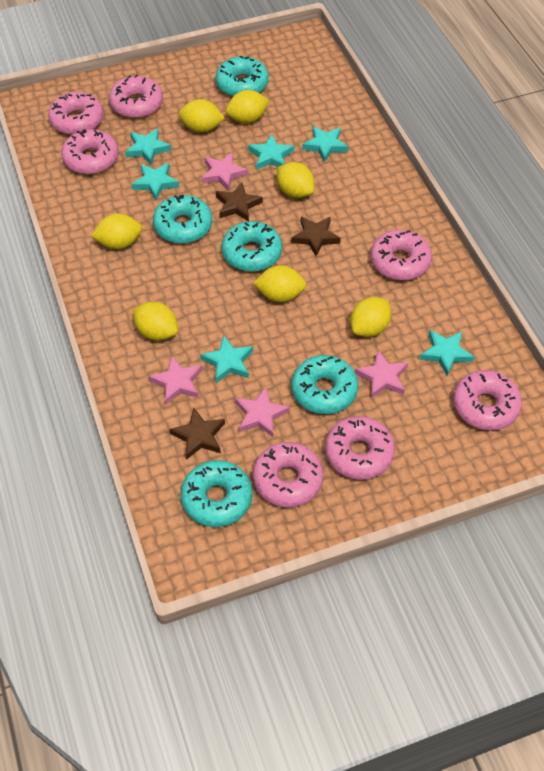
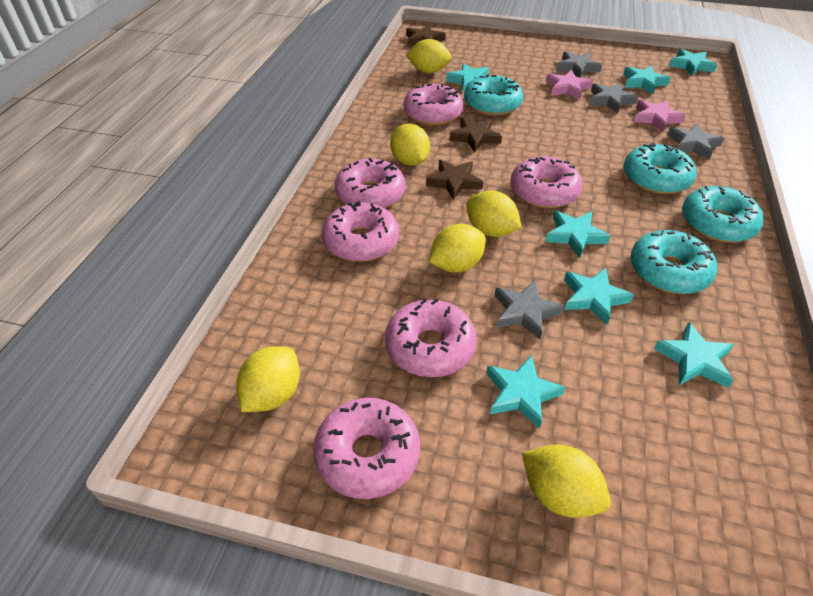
grey star: 0 -> 4
pink donut: 7 -> 6
pink star: 4 -> 2
turquoise donut: 5 -> 4
turquoise star: 6 -> 7
yellow lemon: 7 -> 6

